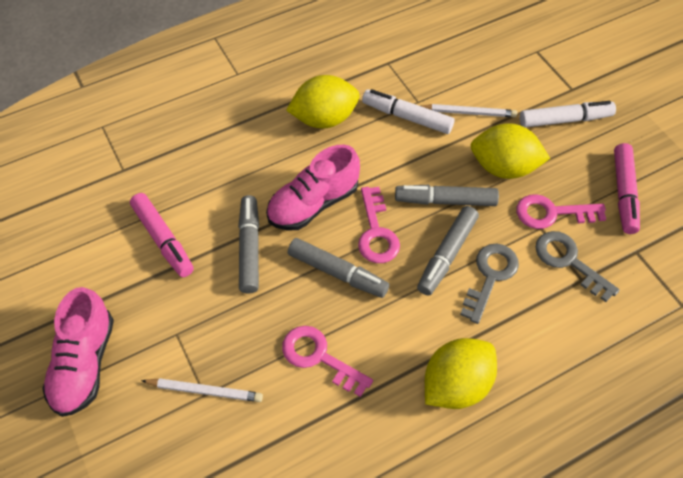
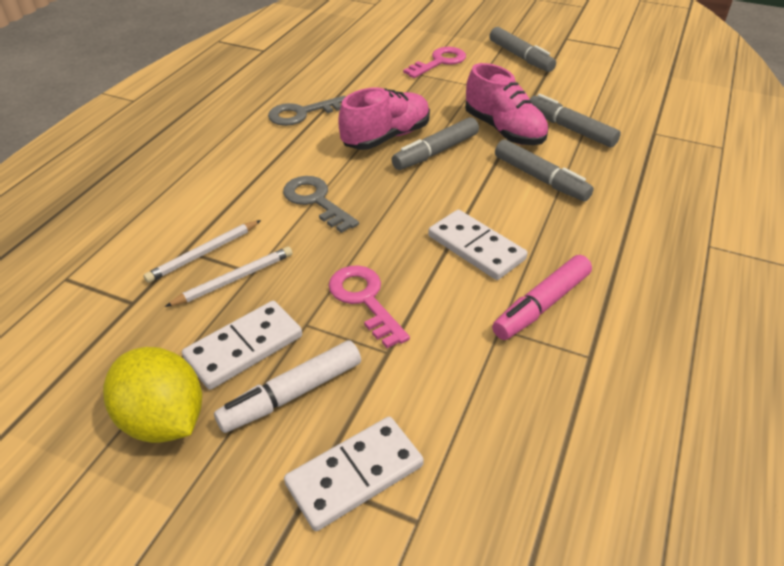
pink key: 3 -> 2
pink marker: 2 -> 1
white domino: 0 -> 3
white marker: 2 -> 1
yellow lemon: 3 -> 1

